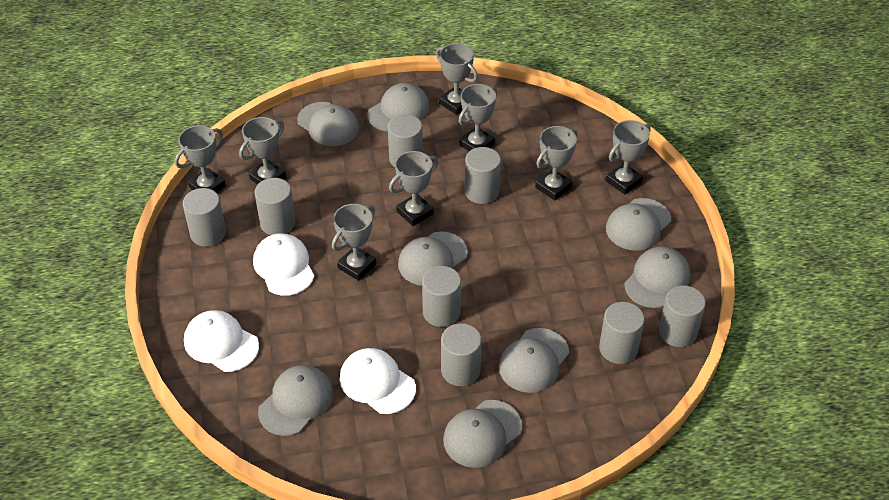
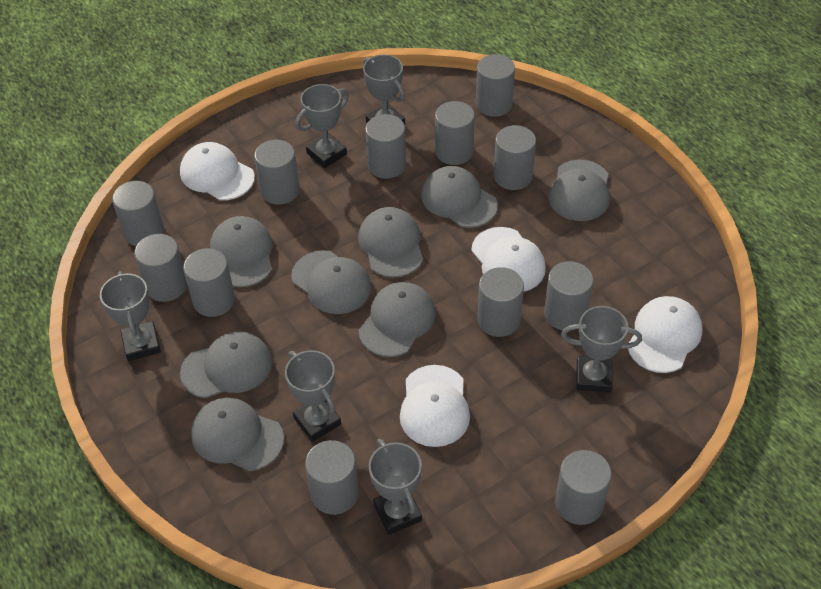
grey cylinder: 8 -> 12
grey trophy: 8 -> 6
white cap: 3 -> 4

